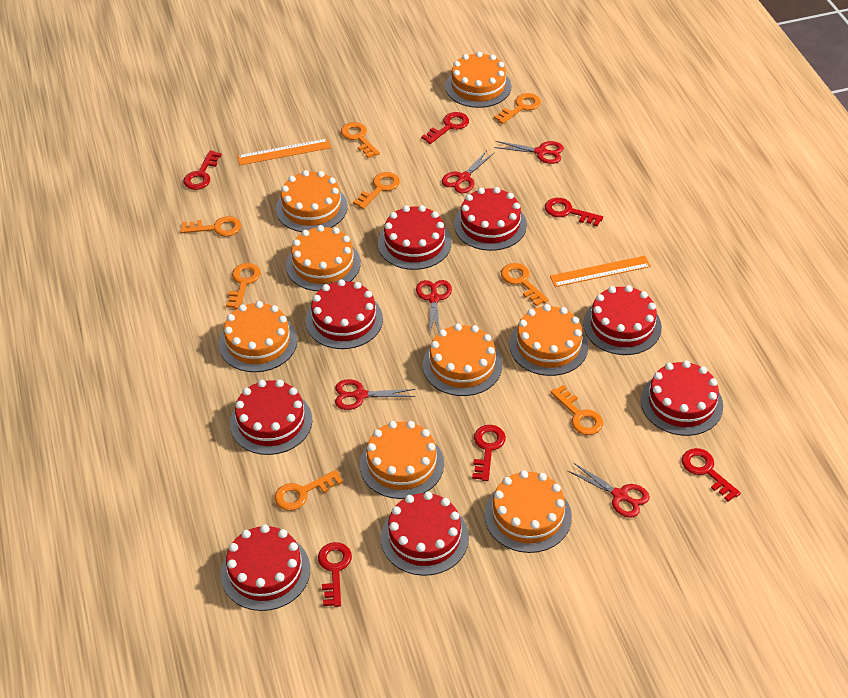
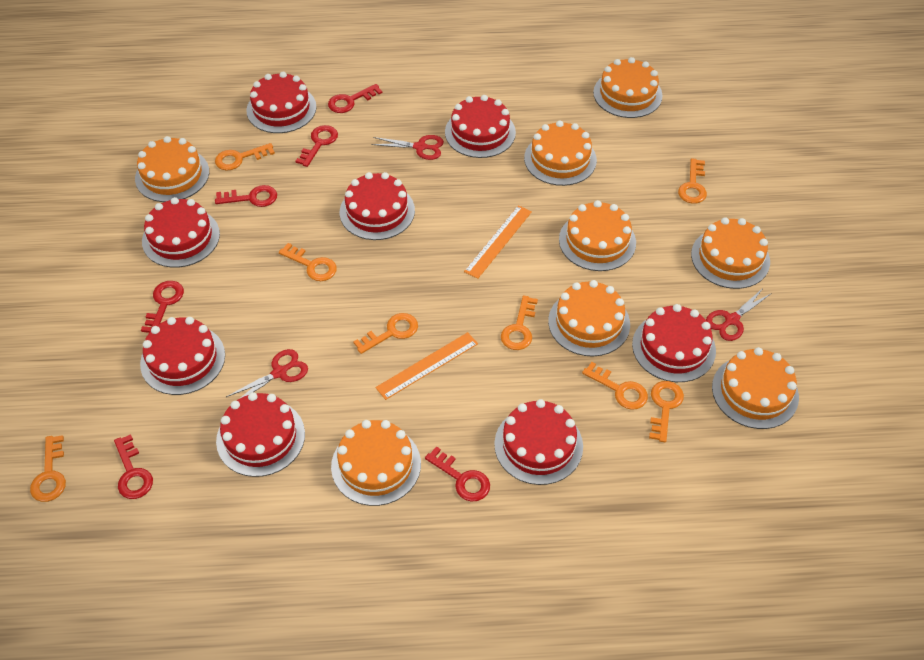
red scissors: 5 -> 3

